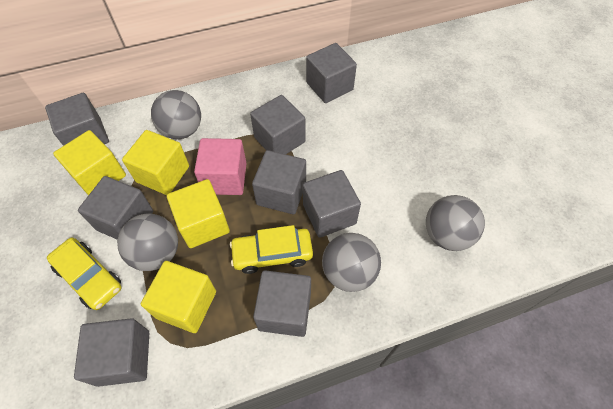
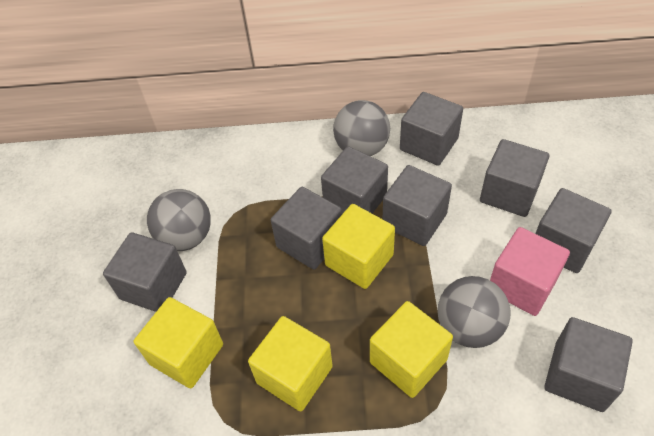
grey ball: 4 -> 3
yellow car: 2 -> 0

